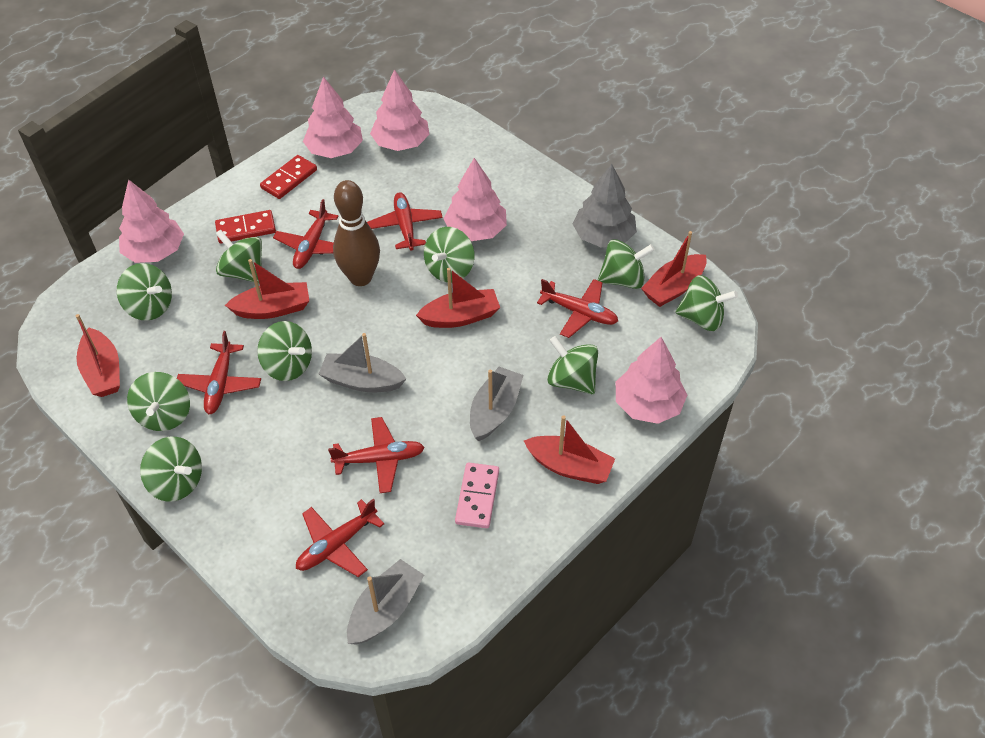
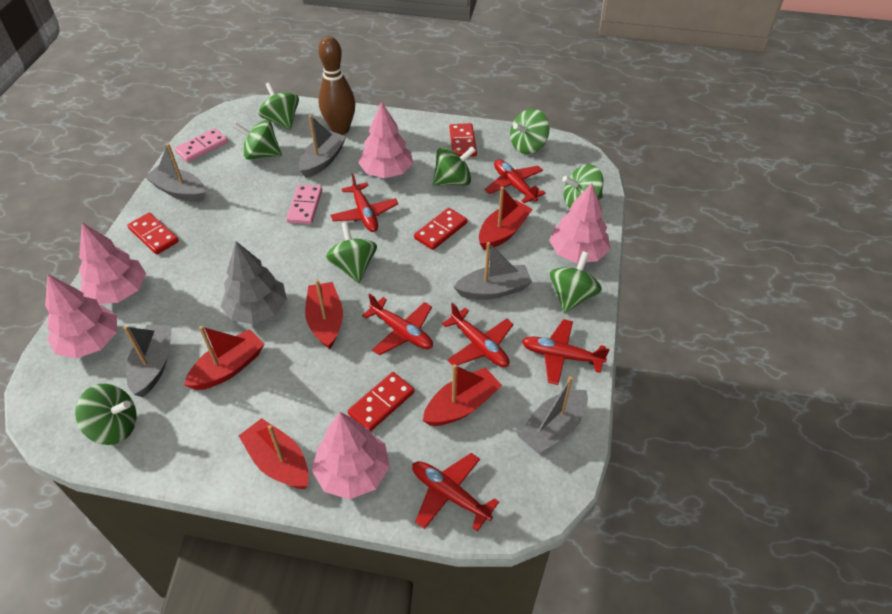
green spinning top: 9 -> 8
grey boat: 3 -> 5
pink domino: 1 -> 2
red domino: 2 -> 4

